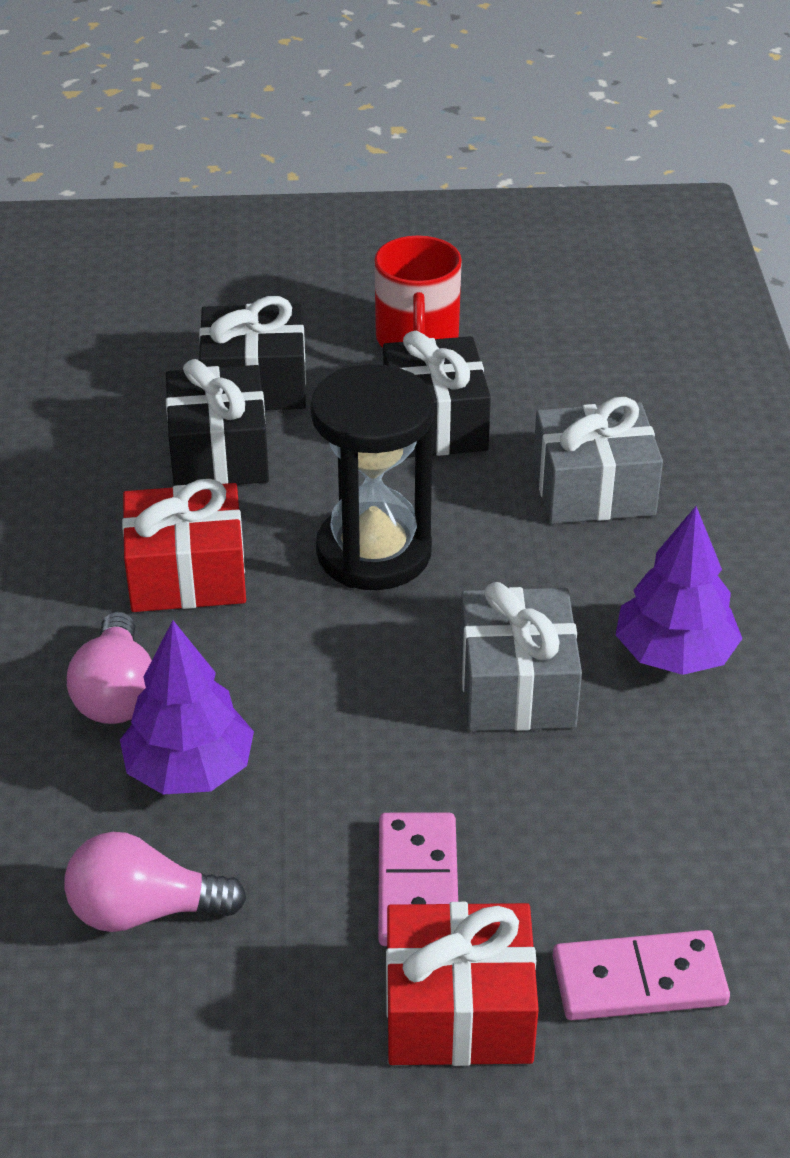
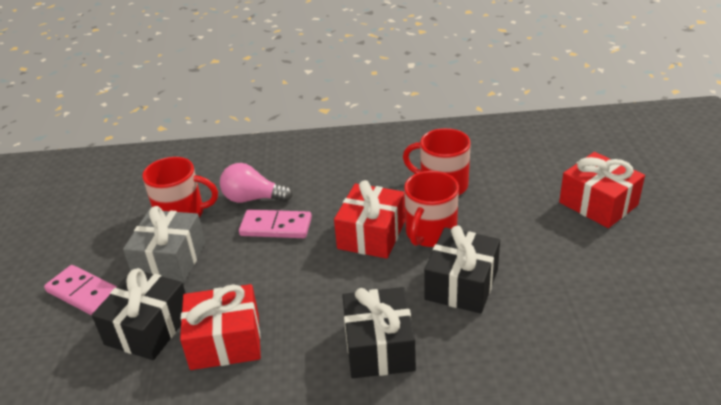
black hourglass: 1 -> 0
grey gift: 2 -> 1
pink light bulb: 2 -> 1
purple tree: 2 -> 0
red gift: 2 -> 3
red mug: 1 -> 3

